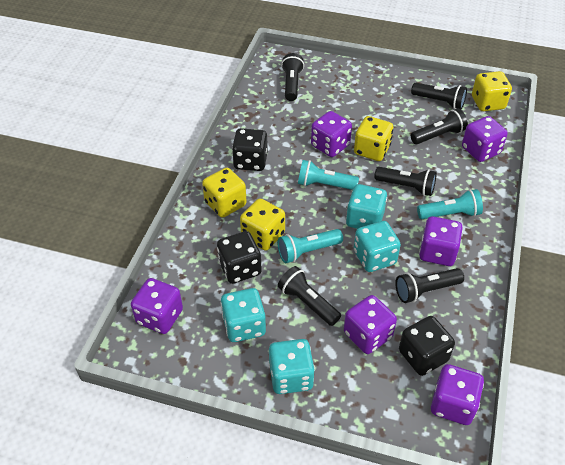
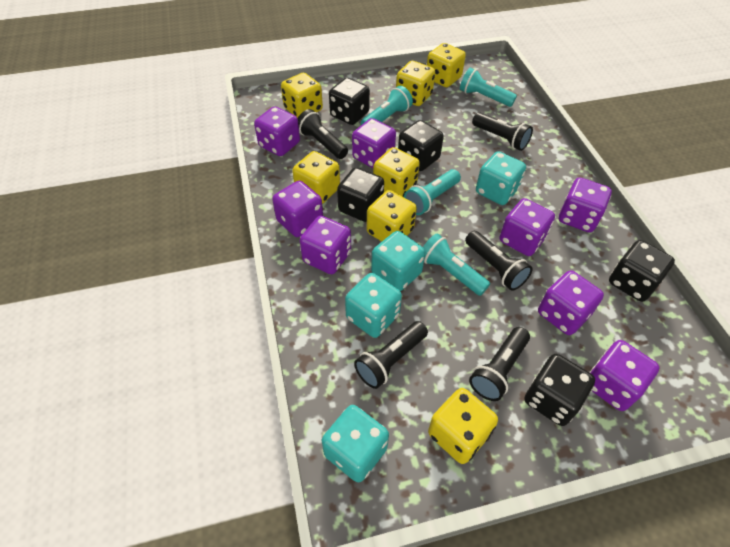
black dice: 3 -> 5
black flashlight: 6 -> 5
purple dice: 6 -> 8
turquoise flashlight: 3 -> 4
yellow dice: 4 -> 7

